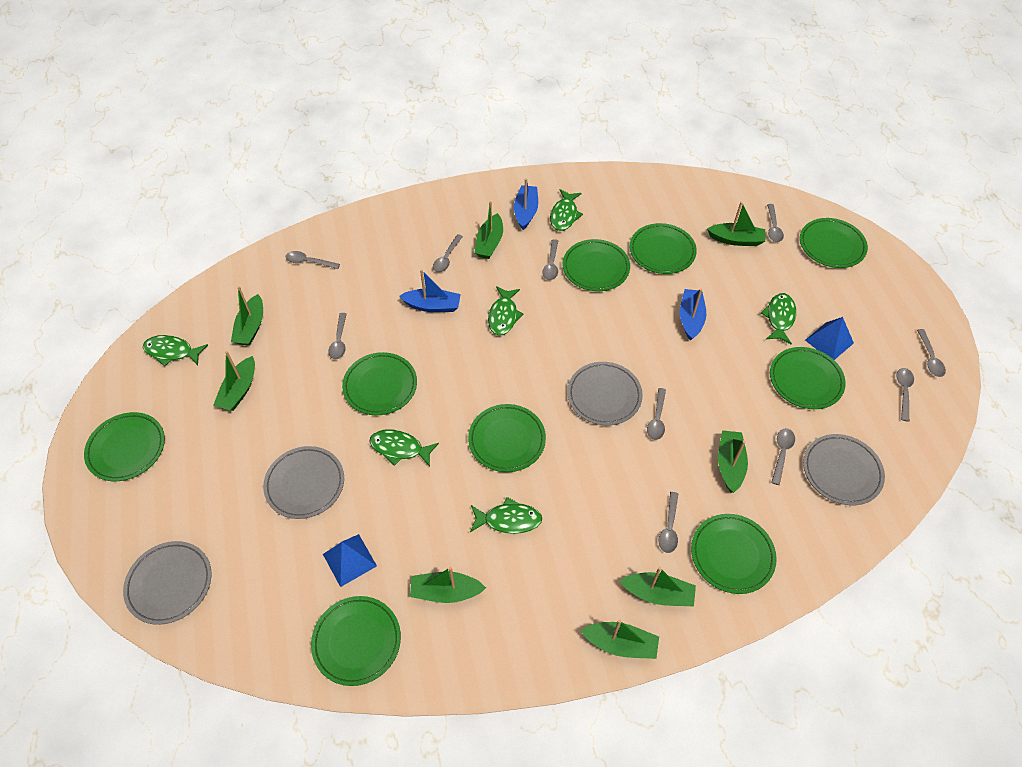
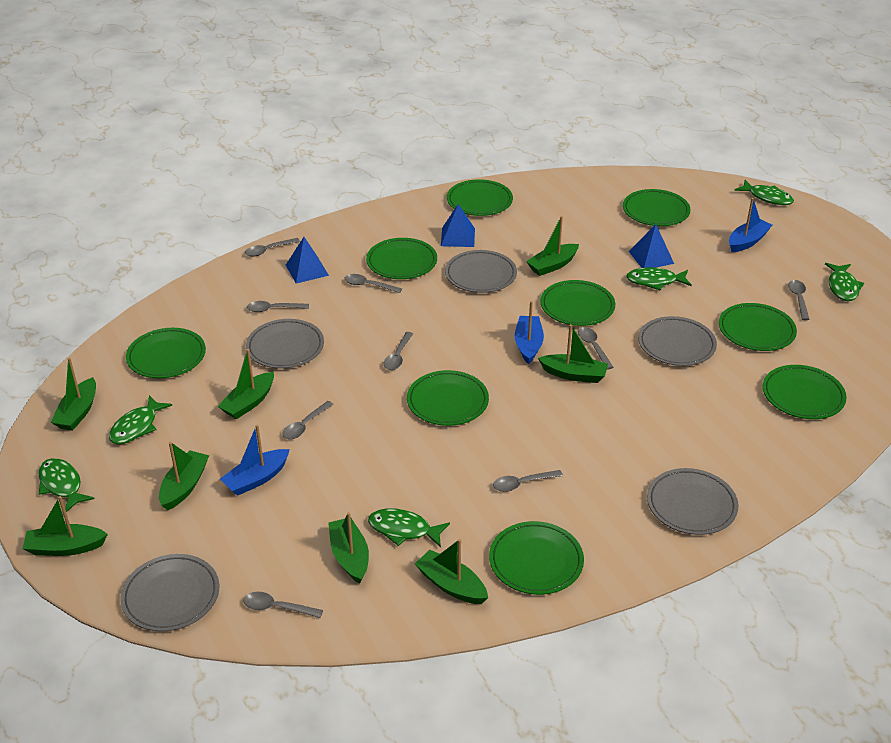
blue pyramid: 2 -> 3
grey plate: 4 -> 5
grey spoon: 10 -> 9

